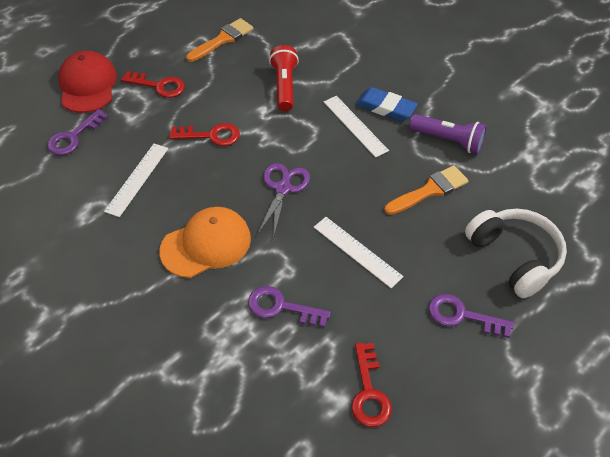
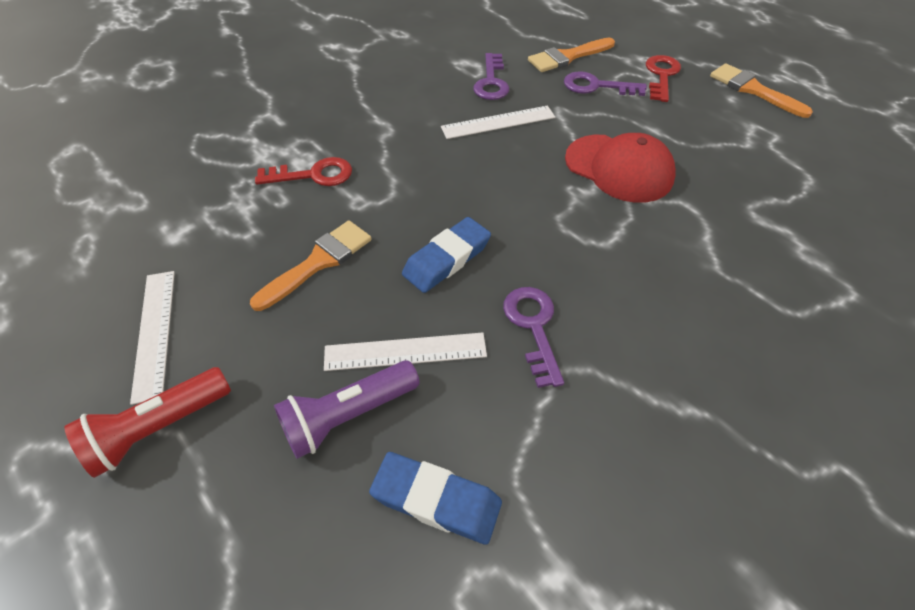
blue eraser: 1 -> 2
orange brush: 2 -> 3
orange cap: 1 -> 0
purple scissors: 1 -> 0
red key: 3 -> 2
white headphones: 1 -> 0

